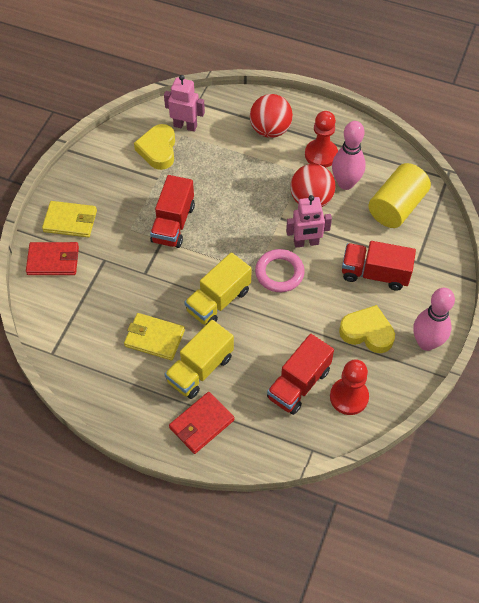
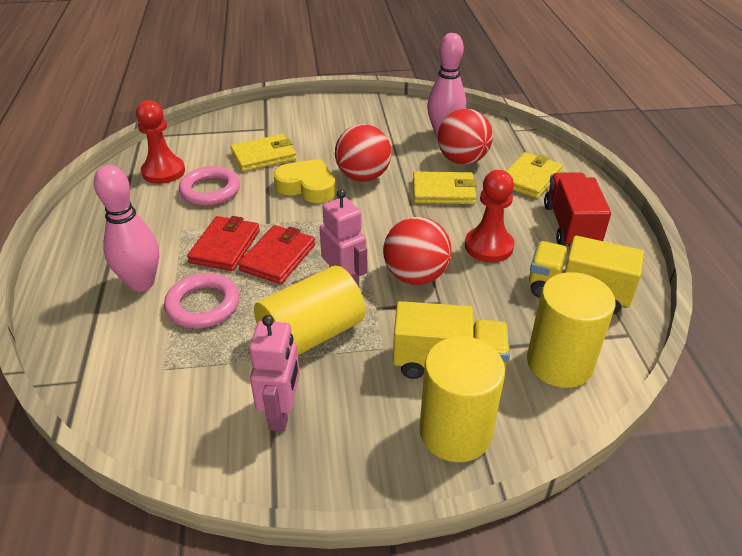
pink ring: 1 -> 2
red ball: 2 -> 3
red truck: 3 -> 1
yellow cylinder: 1 -> 3
yellow heart: 2 -> 1
yellow wallet: 2 -> 3

